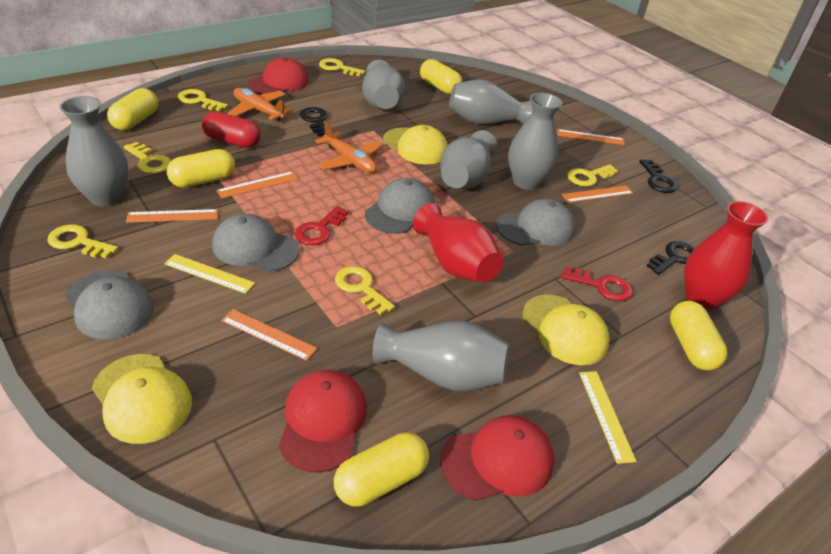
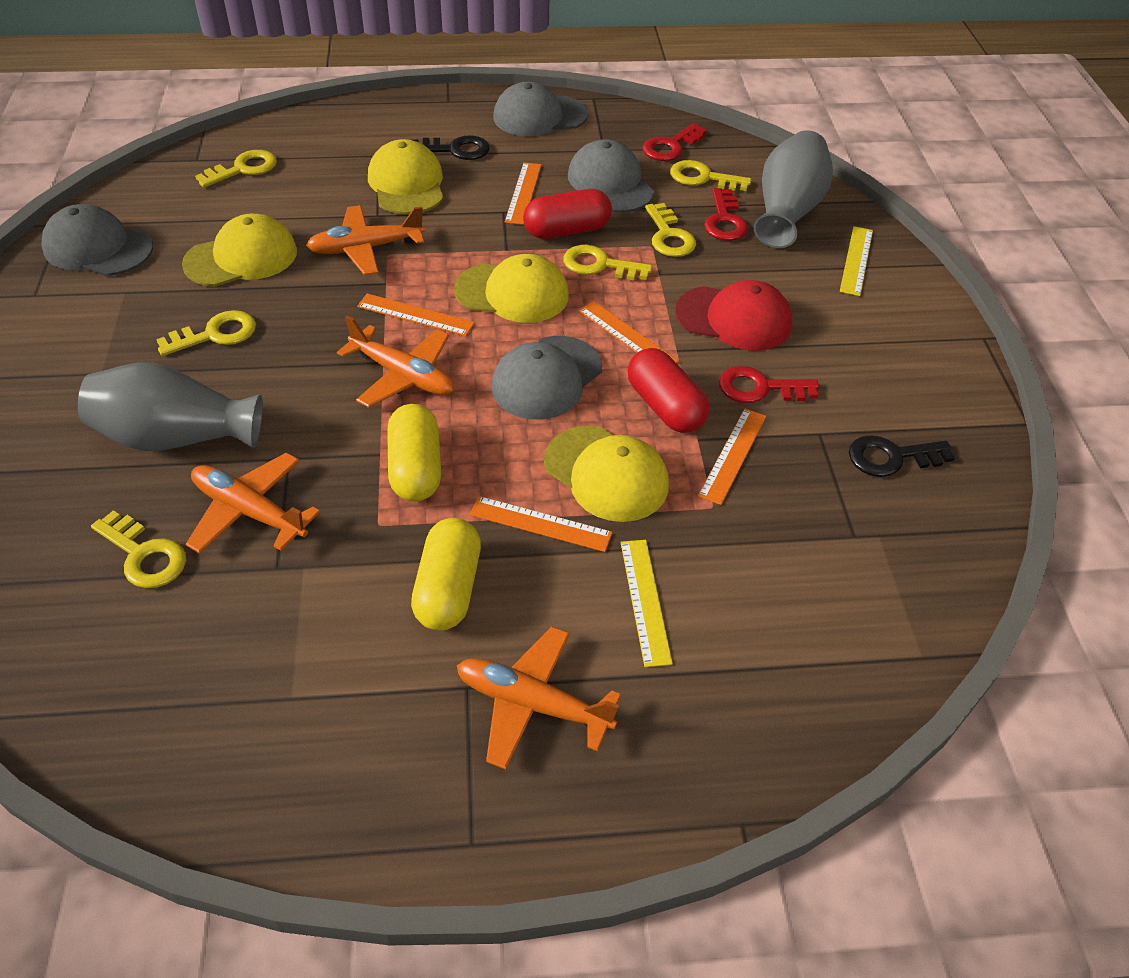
black key: 3 -> 2
grey vase: 6 -> 2
orange plane: 2 -> 4
red cap: 3 -> 1
red capsule: 1 -> 2
red key: 2 -> 3
red vase: 2 -> 0
yellow cap: 3 -> 4
yellow capsule: 5 -> 2

